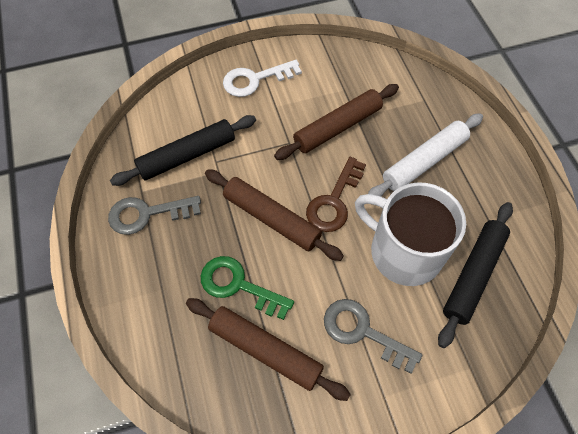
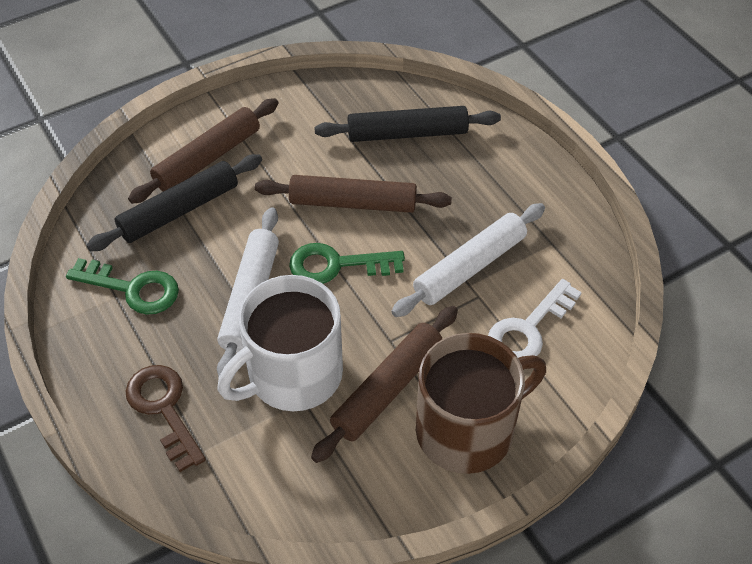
brown mug: 0 -> 1
green key: 1 -> 2
grey key: 2 -> 0
white rolling pin: 1 -> 2

